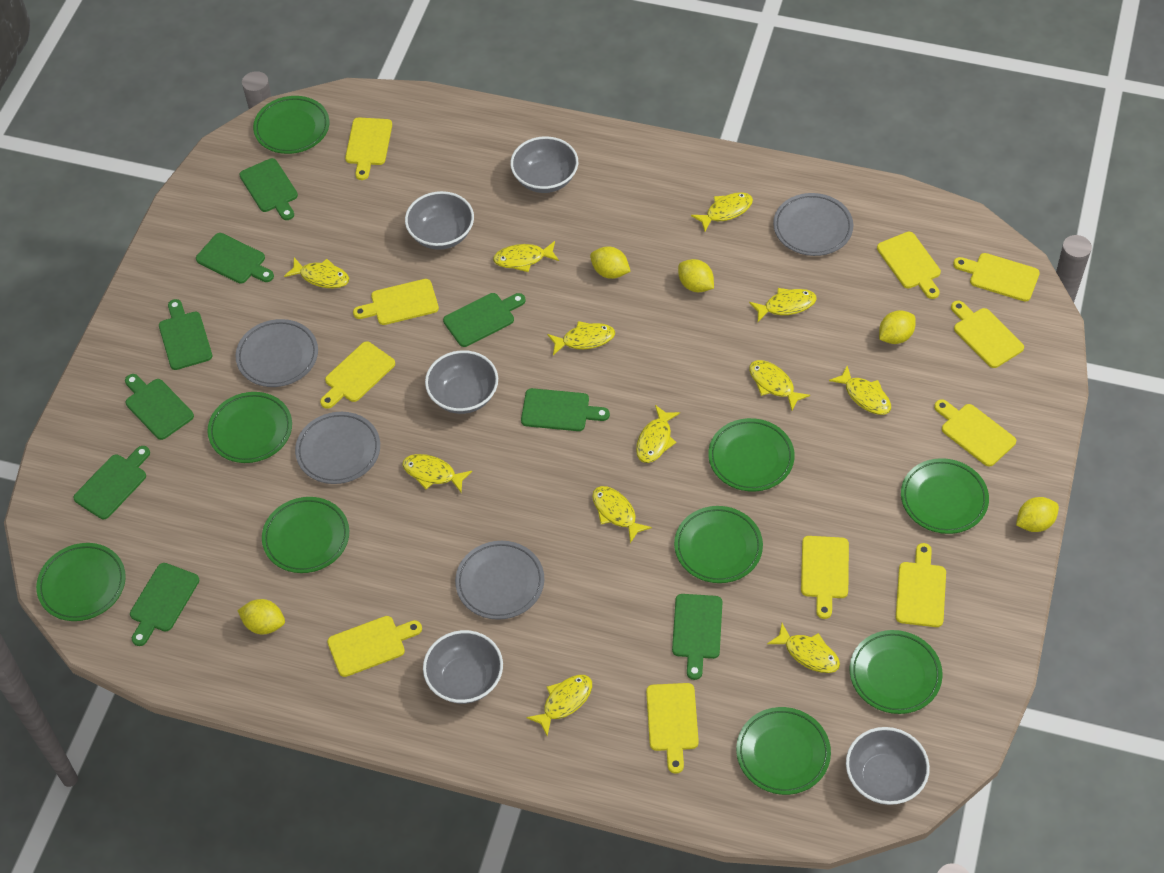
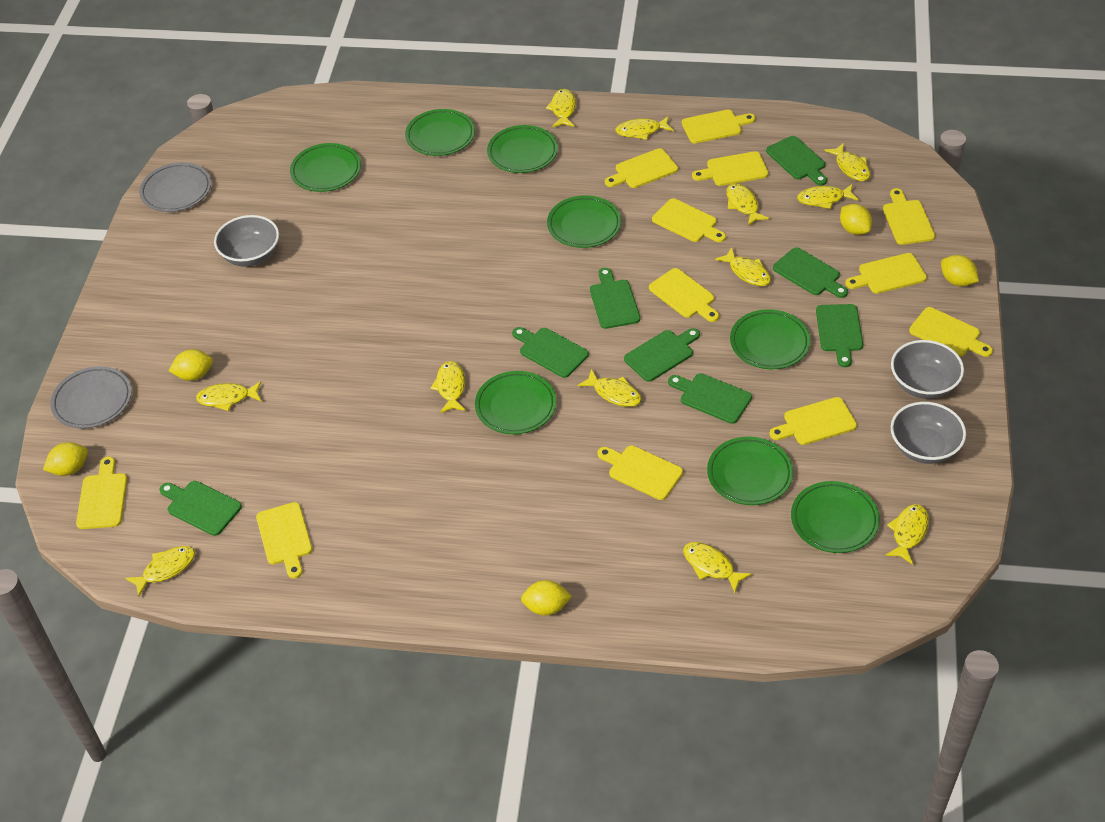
green cutting board: 9 -> 8
green plate: 9 -> 8
grey bowl: 5 -> 3
grey plate: 4 -> 2
yellow cutting board: 11 -> 12

